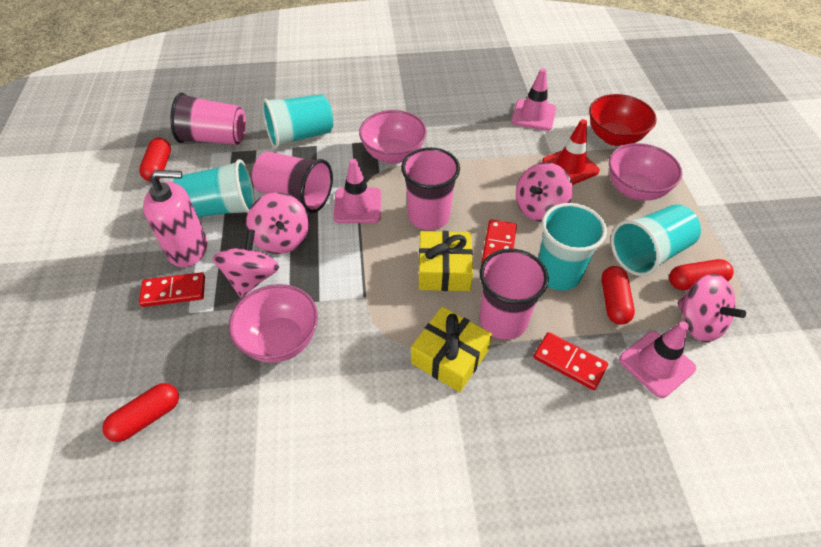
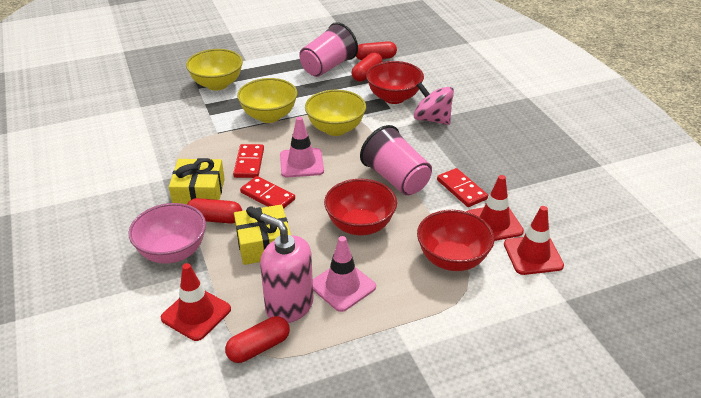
pink bowl: 3 -> 1
pink cup: 4 -> 2
pink spinning top: 4 -> 1
pink traffic cone: 3 -> 2
red bowl: 1 -> 3
red traffic cone: 1 -> 3
turquoise cup: 4 -> 0
yellow bowl: 0 -> 3

